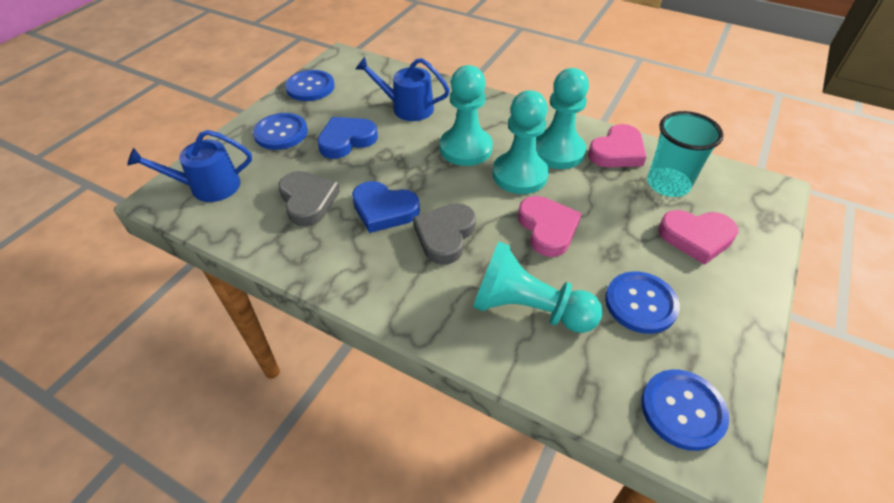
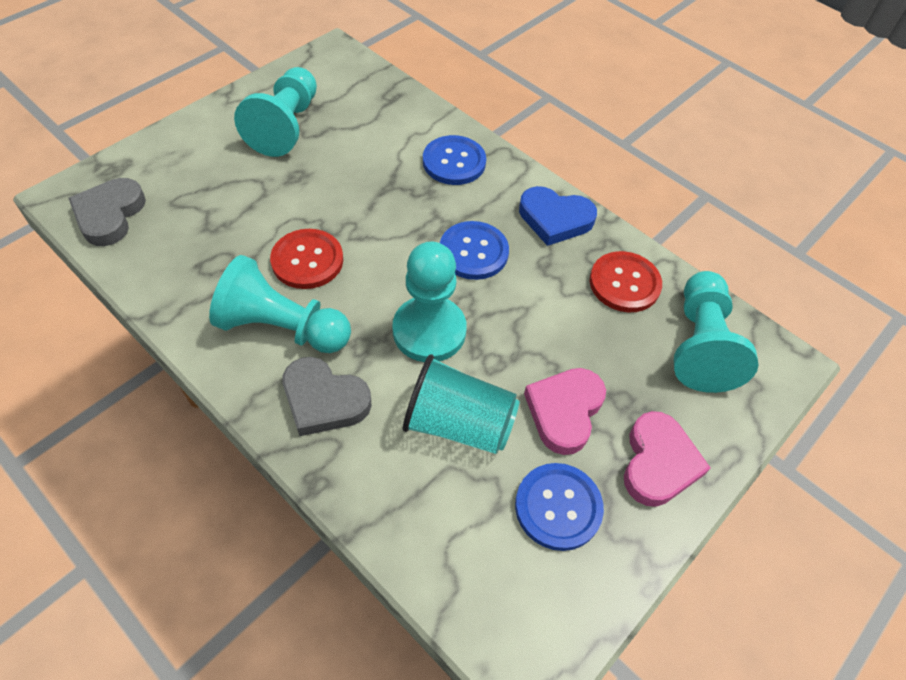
blue button: 4 -> 3
blue heart: 2 -> 1
blue watering can: 2 -> 0
pink heart: 3 -> 2
red button: 0 -> 2

